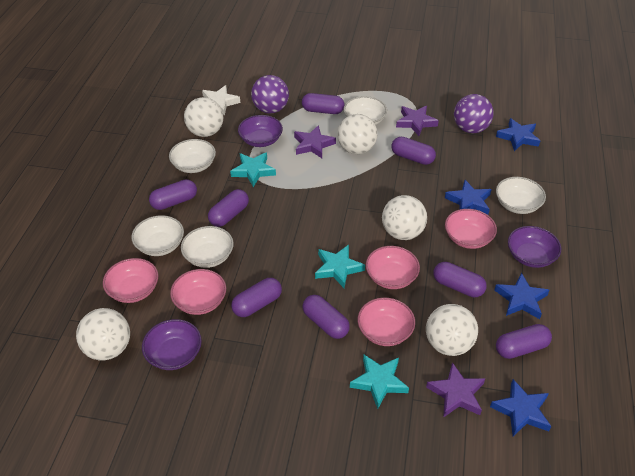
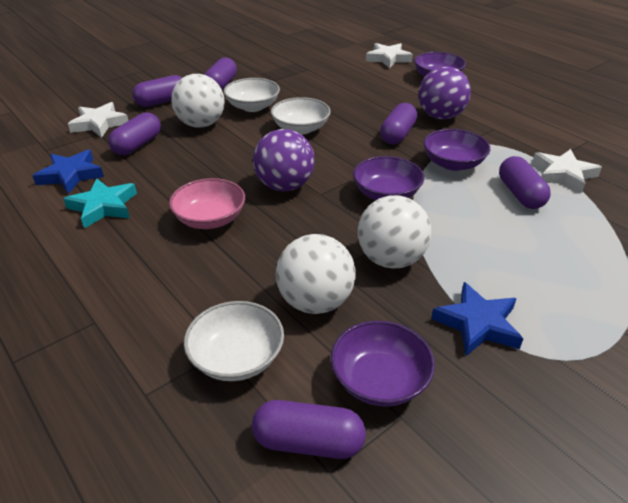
blue star: 4 -> 2
pink bowl: 5 -> 1
purple bowl: 3 -> 4
purple capsule: 8 -> 6
purple star: 3 -> 0
turquoise star: 3 -> 1
white ball: 5 -> 3
white bowl: 5 -> 3
white star: 1 -> 3

